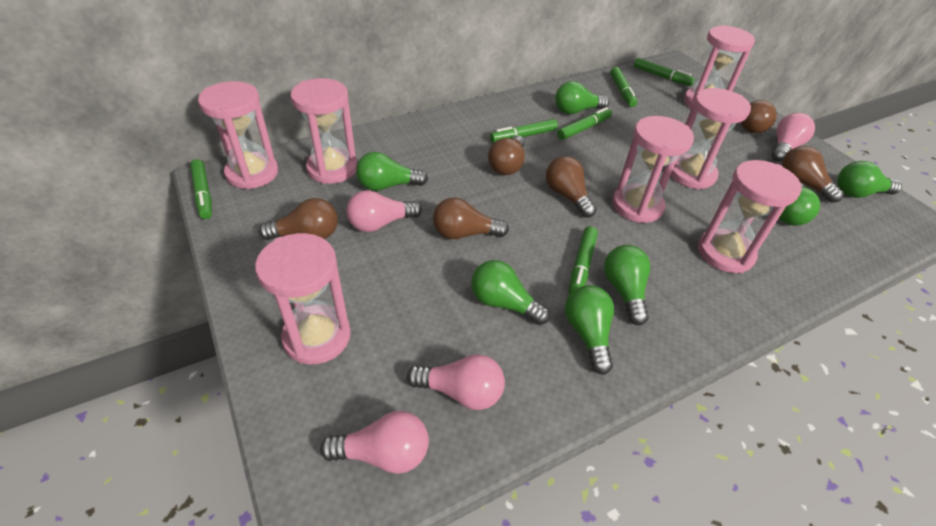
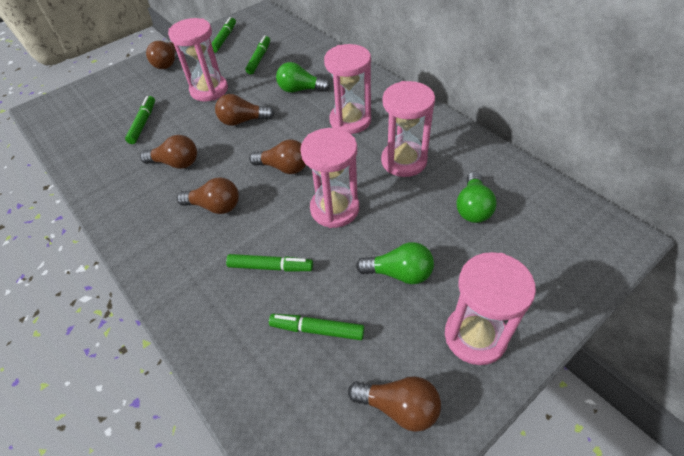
green light bulb: 7 -> 3
green marker: 6 -> 5
pink hourglass: 7 -> 5
pink light bulb: 4 -> 0

